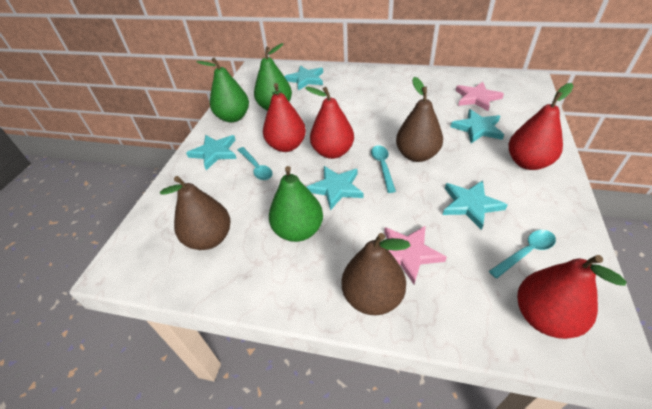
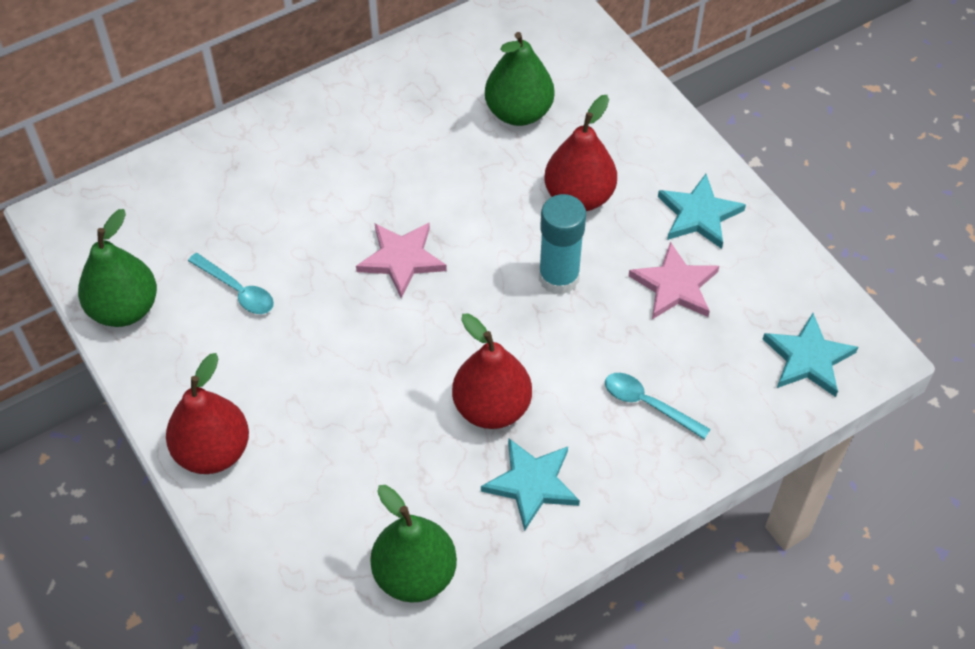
brown pear: 3 -> 0
red pear: 4 -> 3
turquoise glue stick: 0 -> 1
turquoise spoon: 3 -> 2
turquoise star: 5 -> 3

